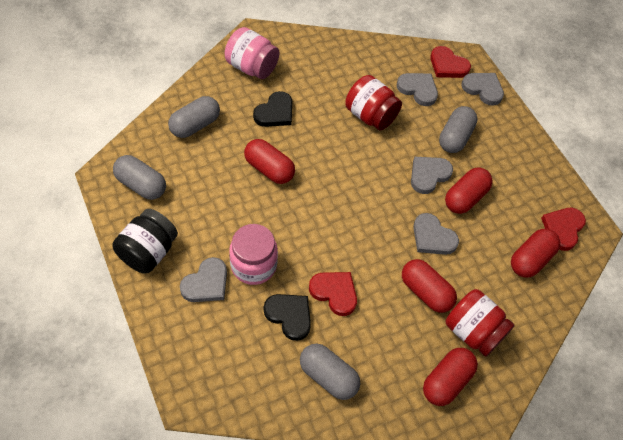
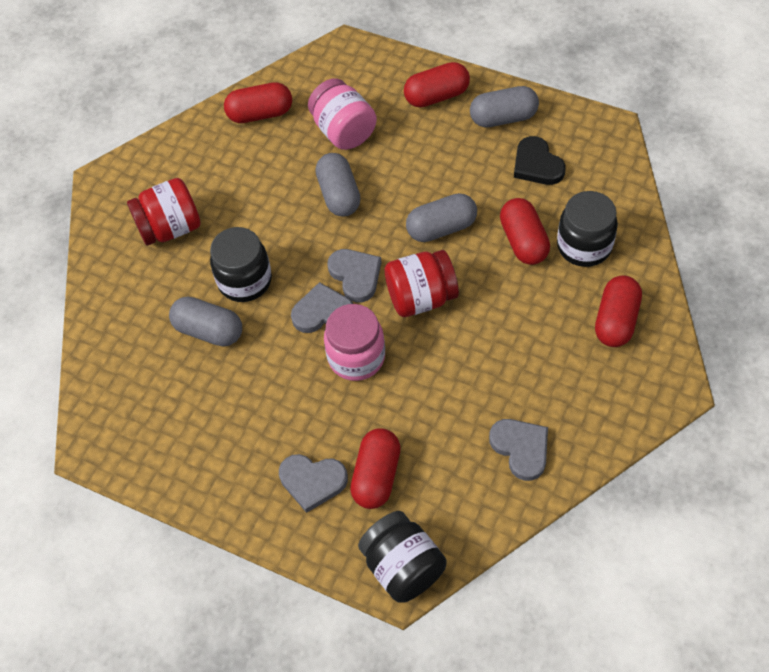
black heart: 2 -> 1
black jar: 1 -> 3
grey heart: 5 -> 4
red heart: 3 -> 0

